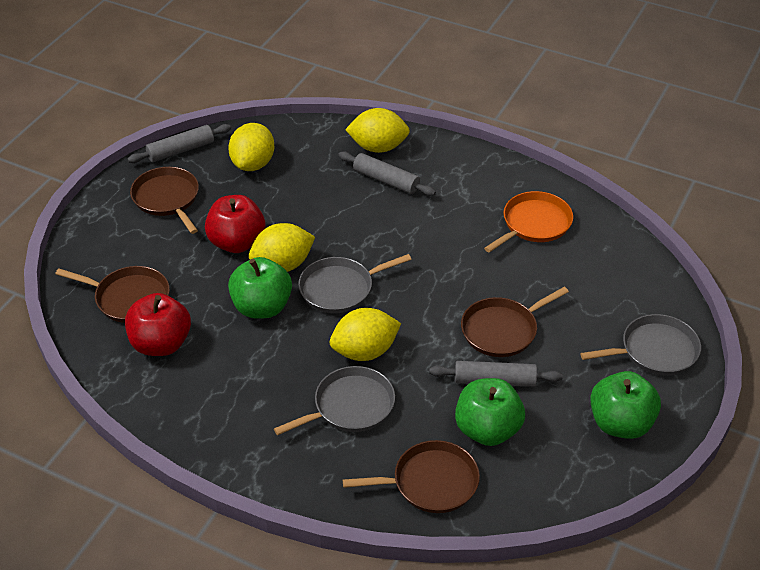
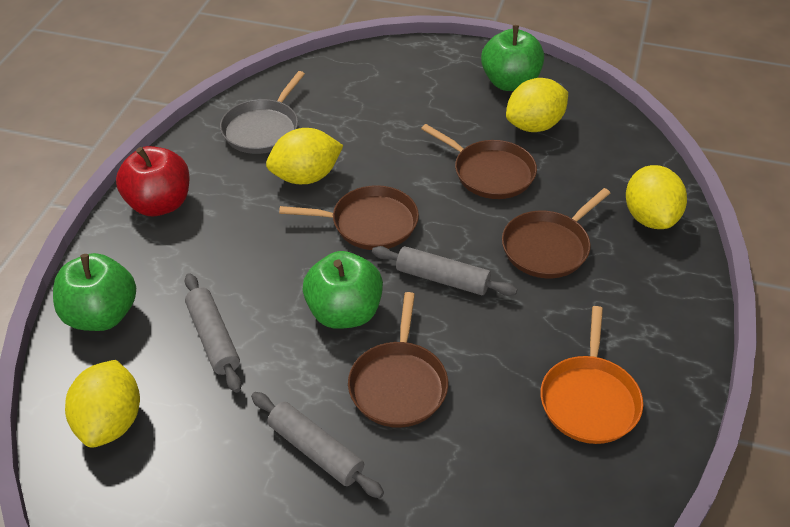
grey pan: 3 -> 1
red apple: 2 -> 1

